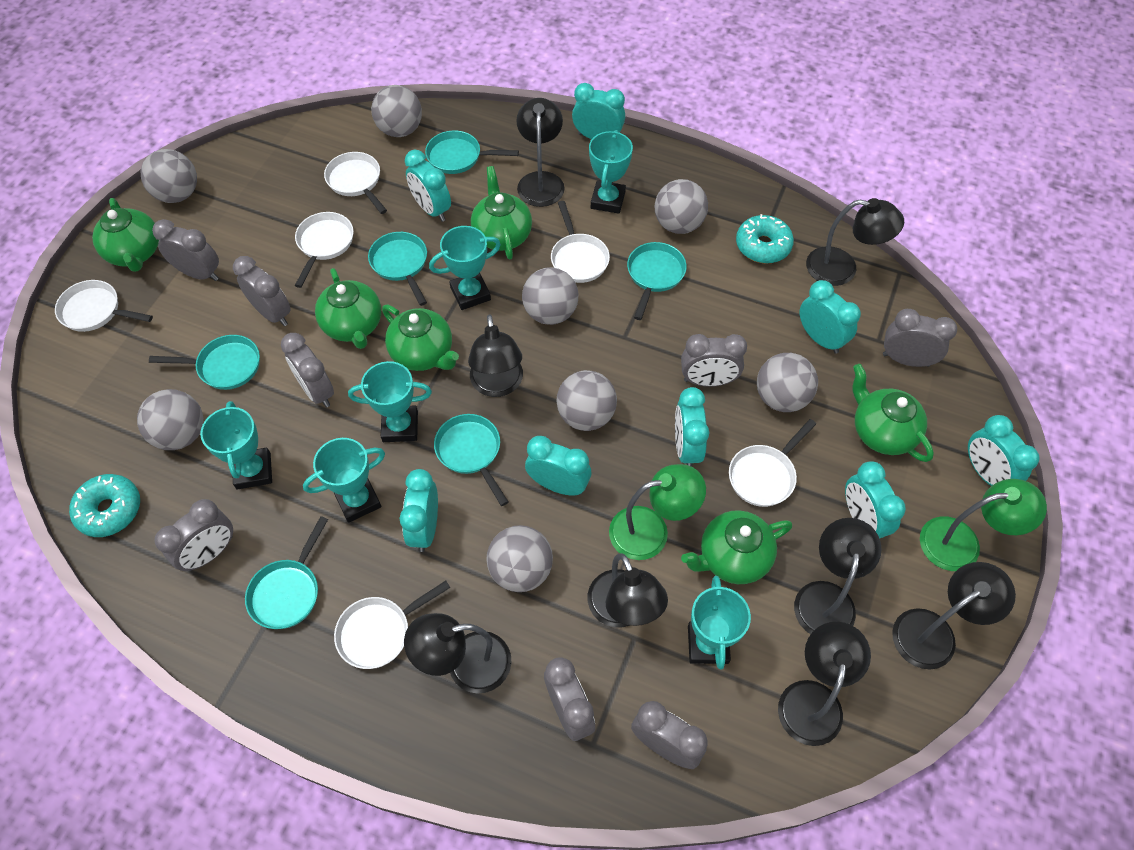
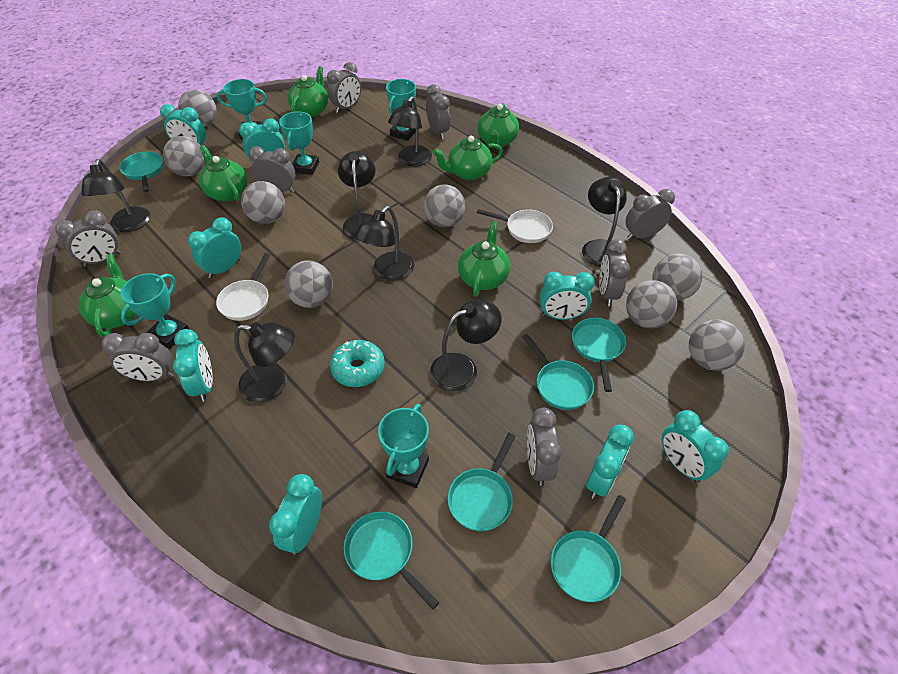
black lamp: 8 -> 7
green lamp: 2 -> 0
turquoise donut: 2 -> 1
turquoise trophy: 6 -> 5
white pan: 6 -> 2

